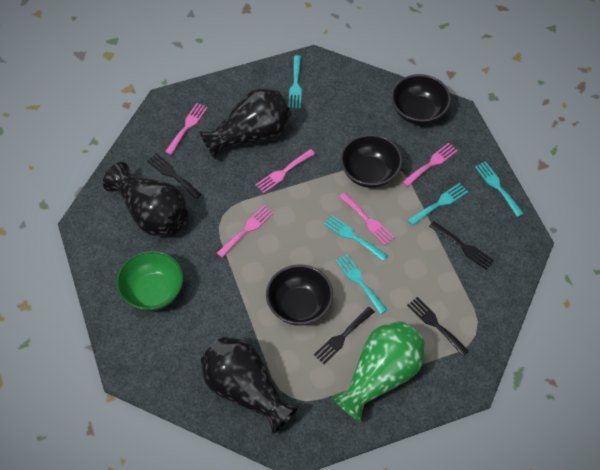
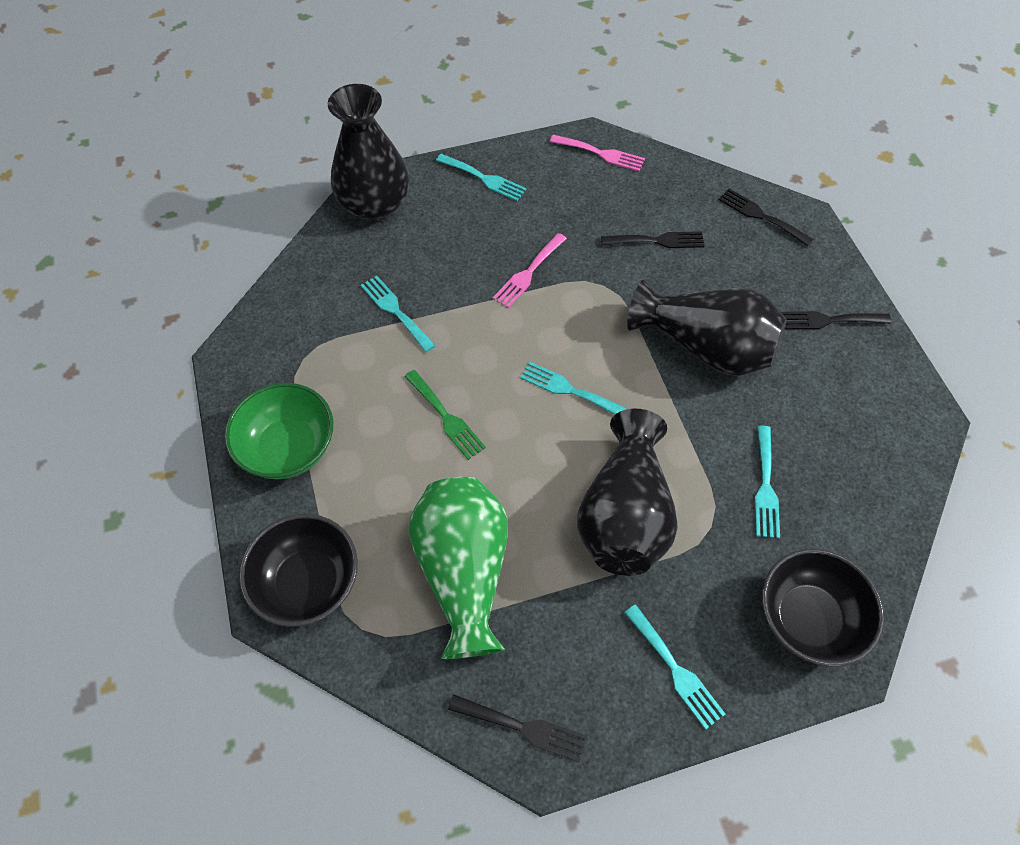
black bowl: 3 -> 2
green fork: 0 -> 1
pink fork: 5 -> 2

